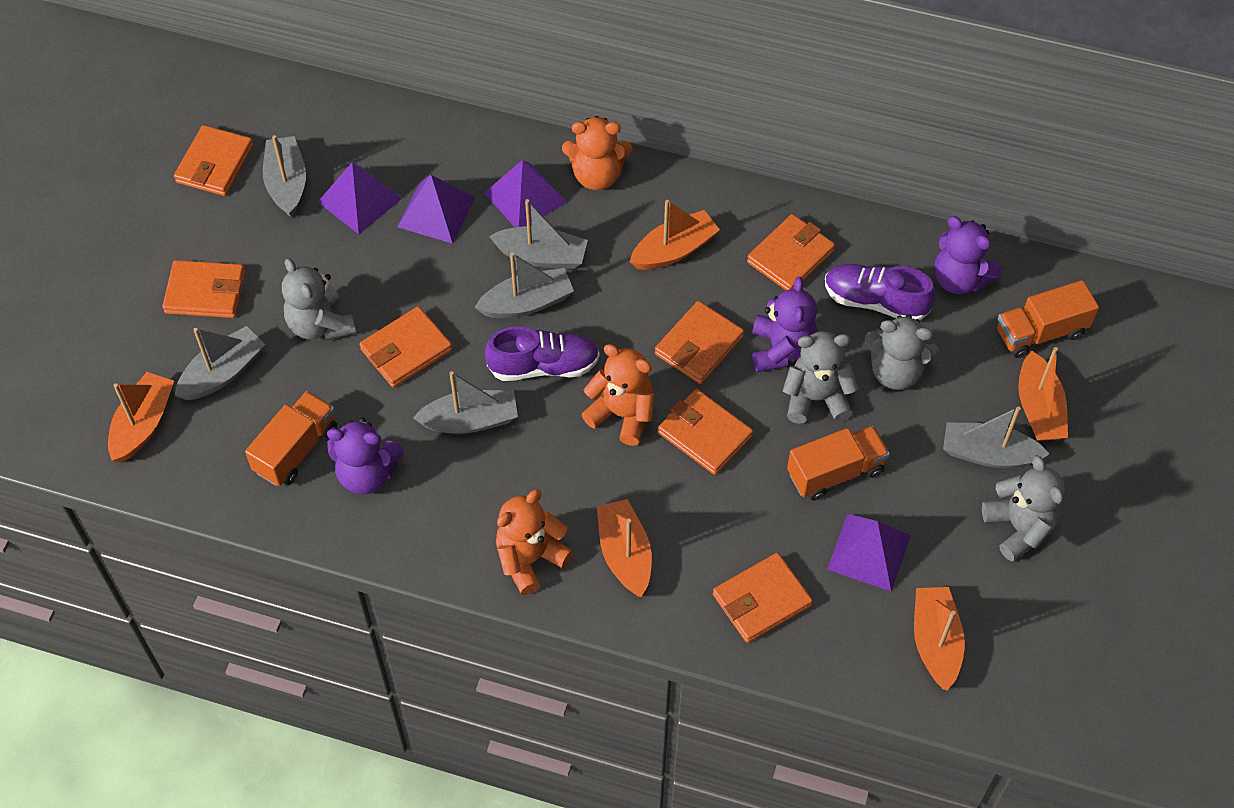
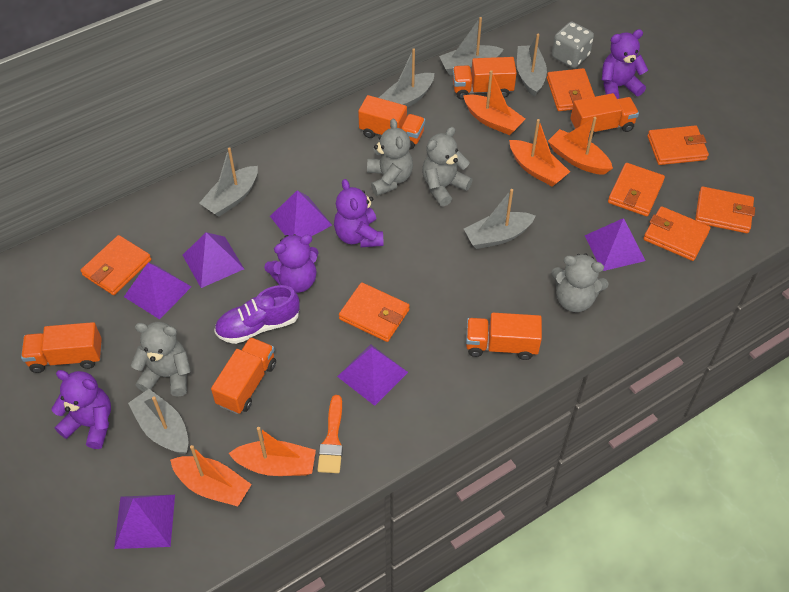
grey dice: 0 -> 1
orange brush: 0 -> 1
orange teddy bear: 3 -> 0
orange truck: 3 -> 6
purple pyramid: 4 -> 6
purple shoe: 2 -> 1
purple teddy bear: 3 -> 4

